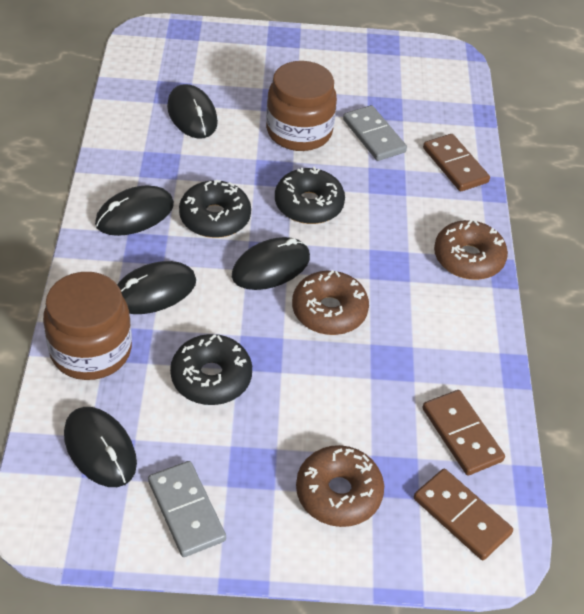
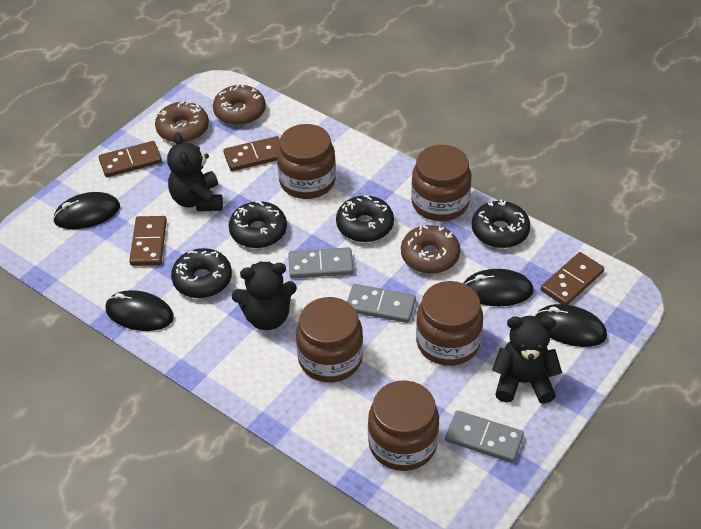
black donut: 3 -> 4
black mouse: 5 -> 4
black teddy bear: 0 -> 3
brown domino: 3 -> 4
brown jar: 2 -> 5
grey domino: 2 -> 3

